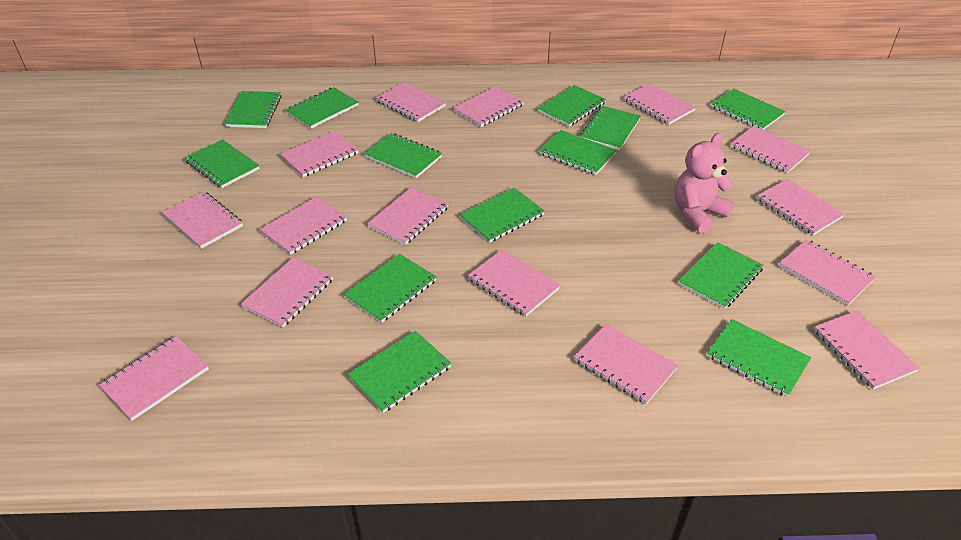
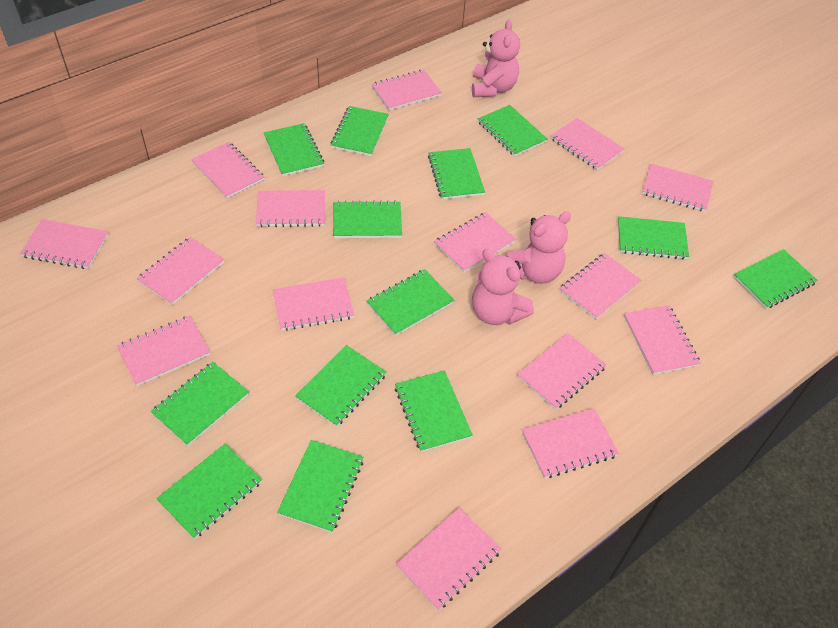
pink teddy bear: 1 -> 3

